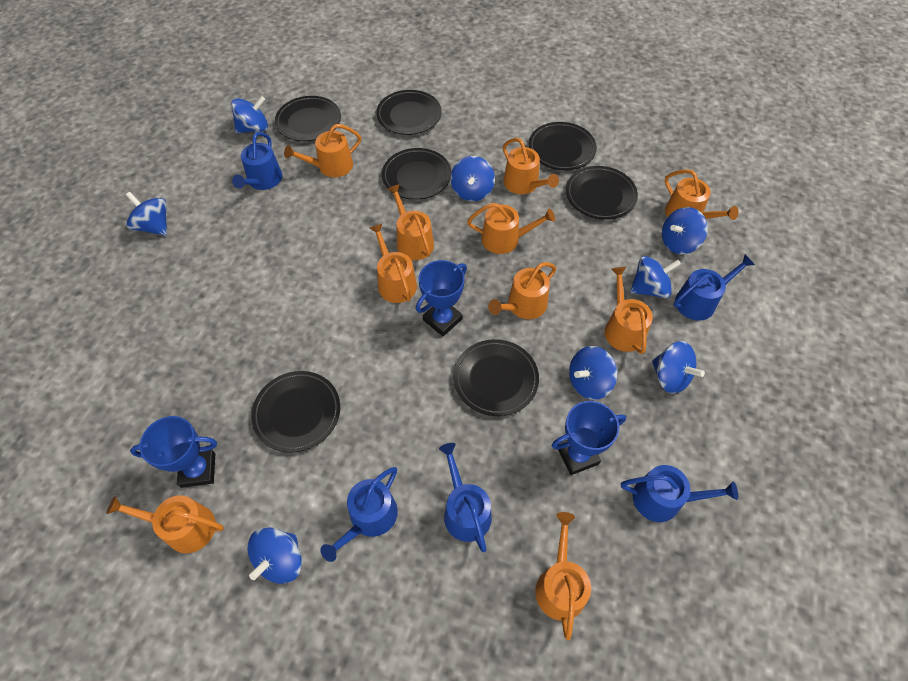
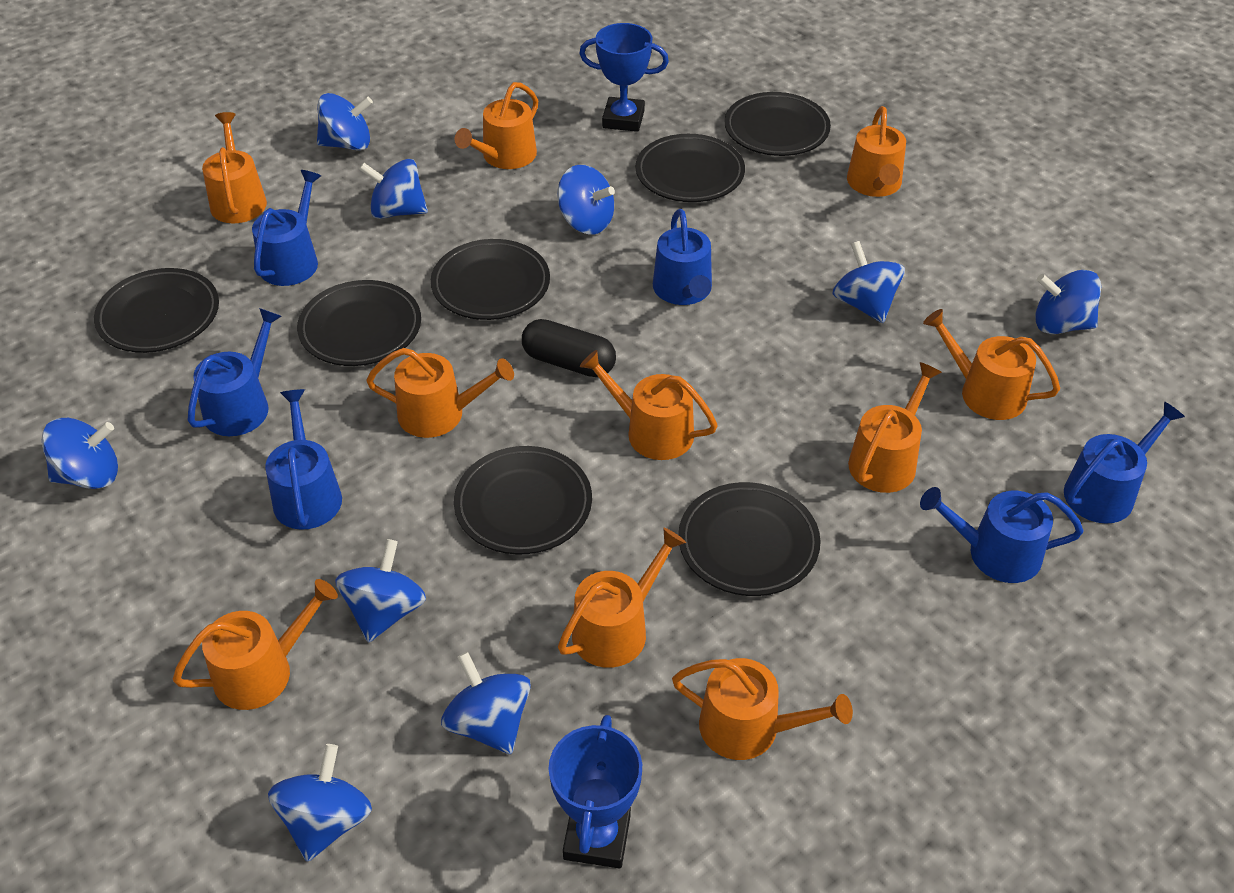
black capsule: 0 -> 1
blue spinning top: 8 -> 9
blue trophy: 3 -> 2
blue watering can: 5 -> 6

